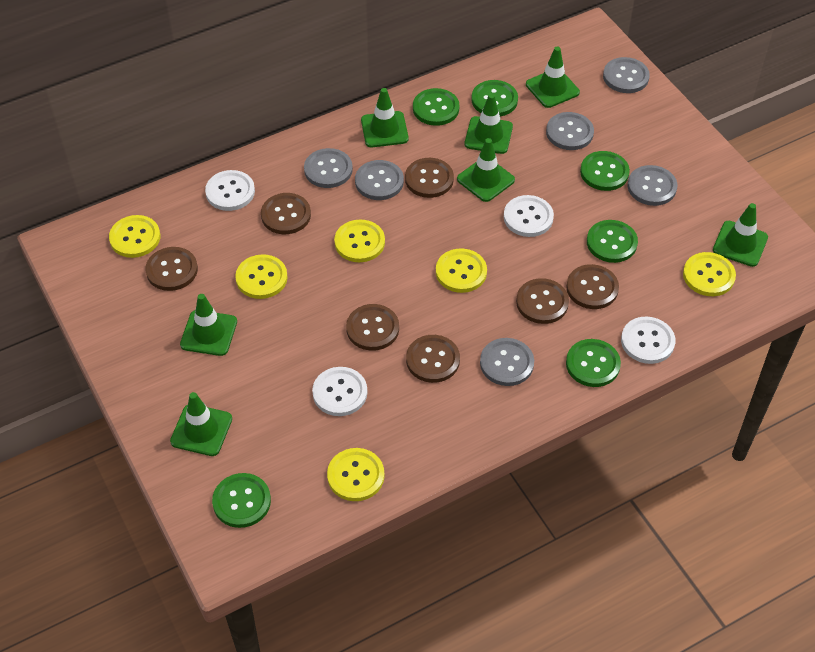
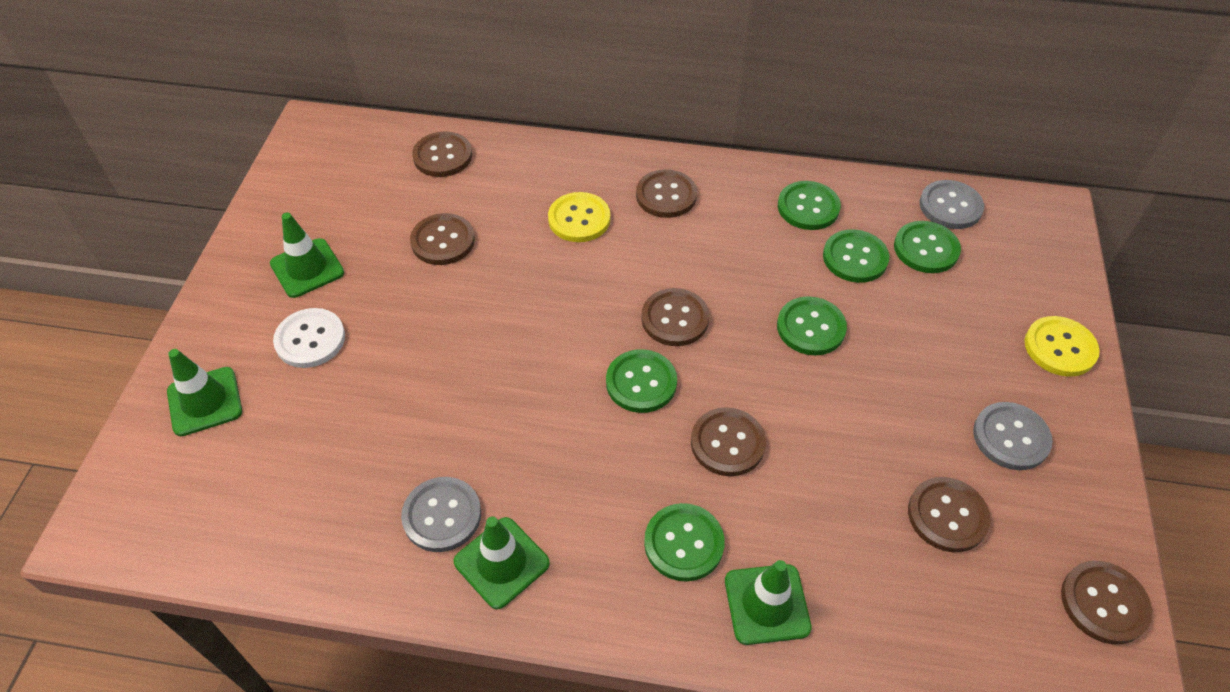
green traffic cone: 7 -> 4
grey button: 6 -> 3
white button: 4 -> 1
yellow button: 6 -> 2

